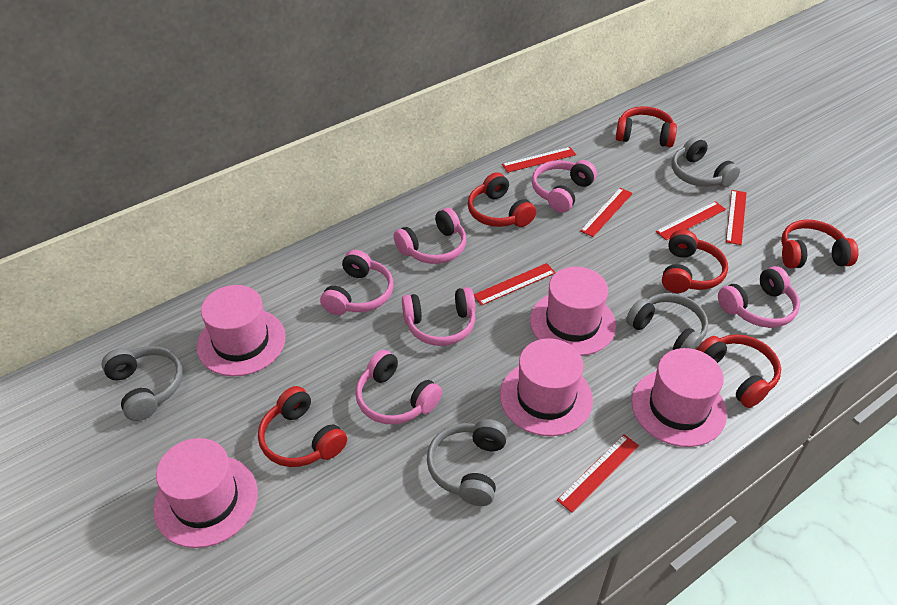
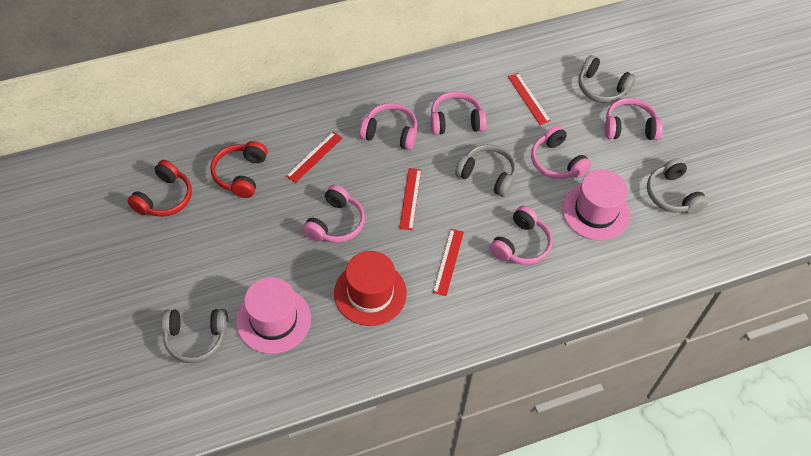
pink hat: 5 -> 2
red hat: 0 -> 1
red headphones: 6 -> 2
red ruler: 6 -> 4

